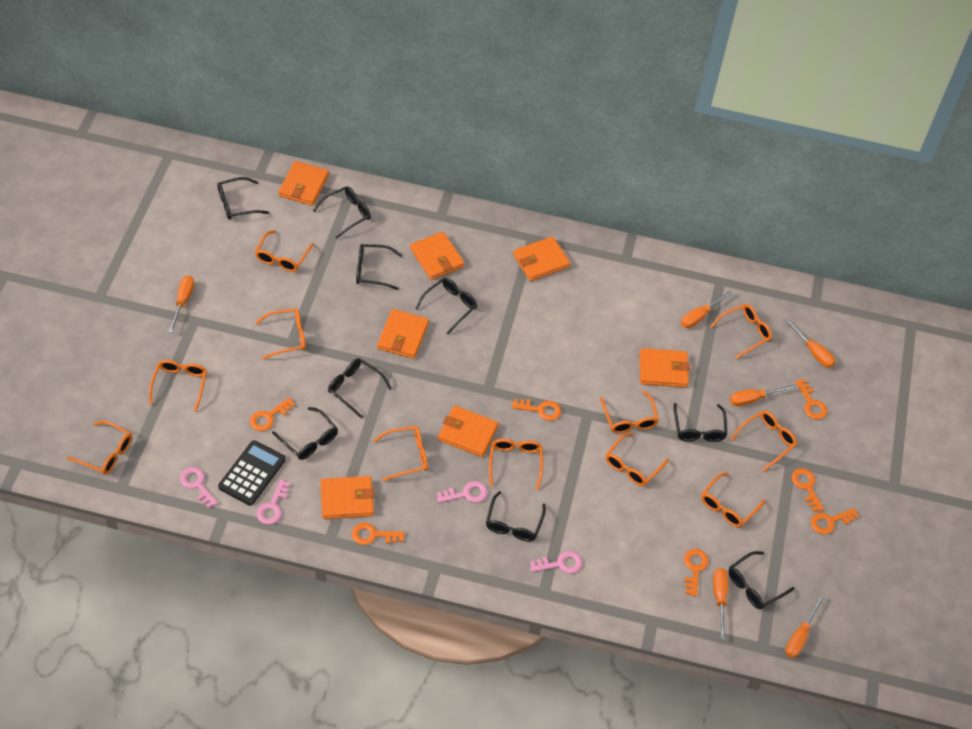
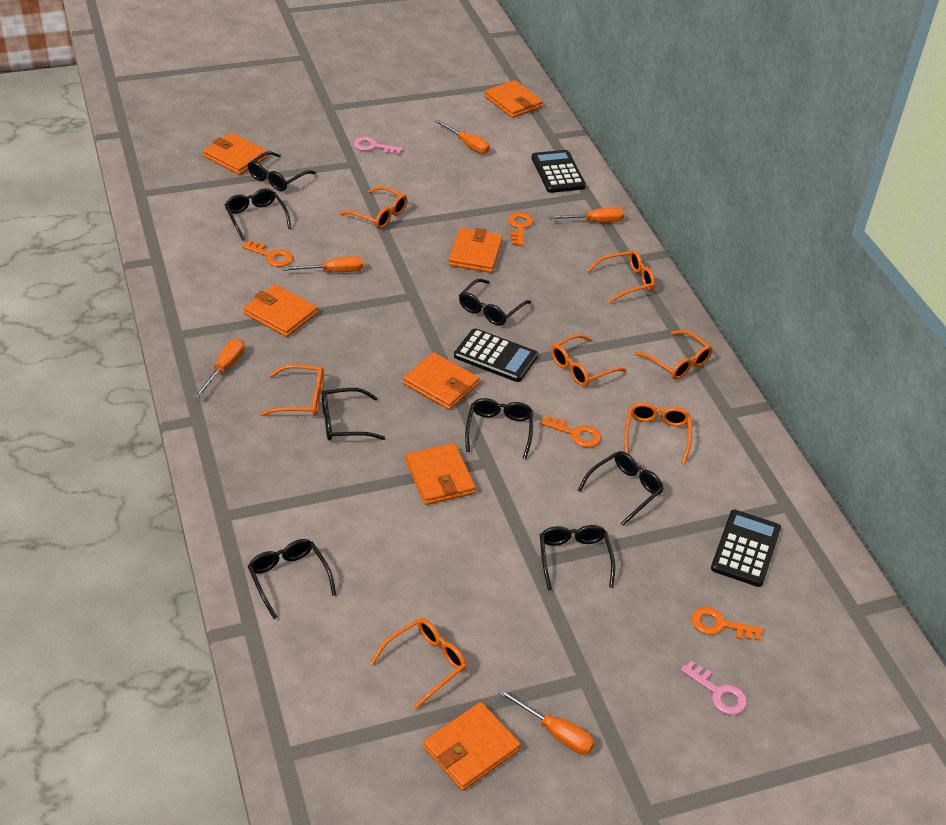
black calculator: 1 -> 3
black glasses: 9 -> 8
orange glasses: 11 -> 7
orange key: 7 -> 4
orange screwdriver: 6 -> 5
pink key: 4 -> 2

